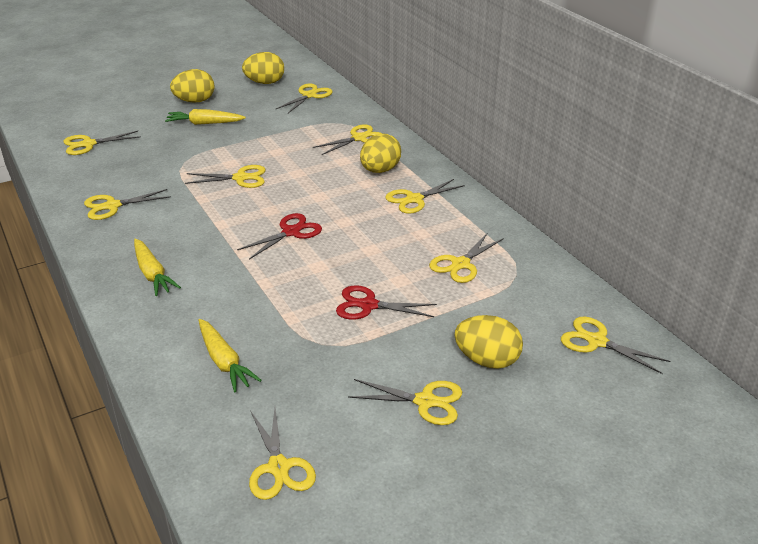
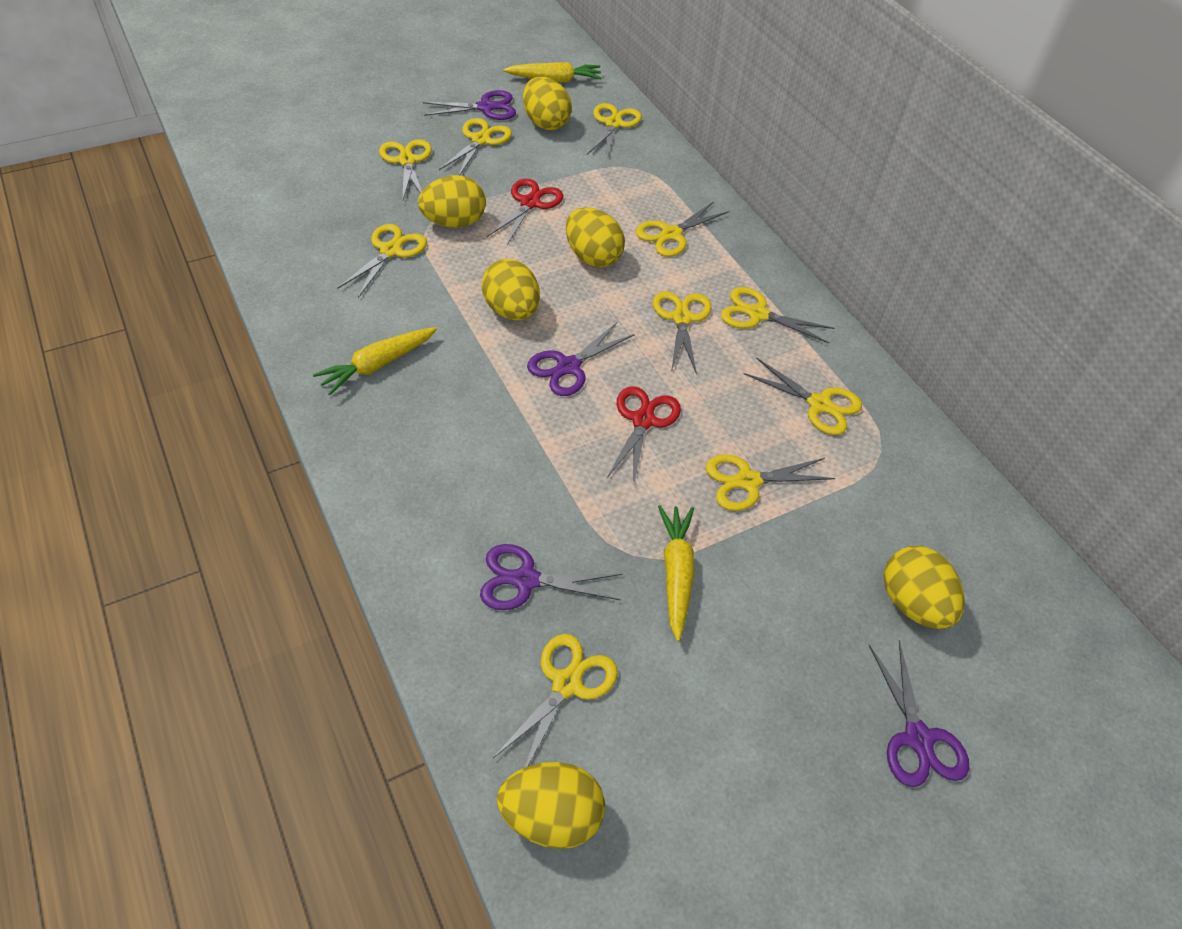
purple scissors: 0 -> 4
yellow egg: 4 -> 6

